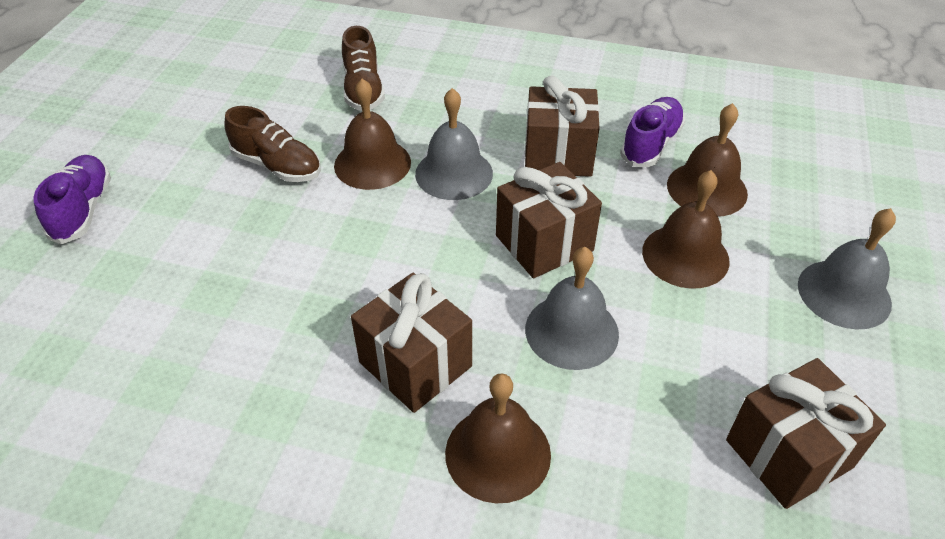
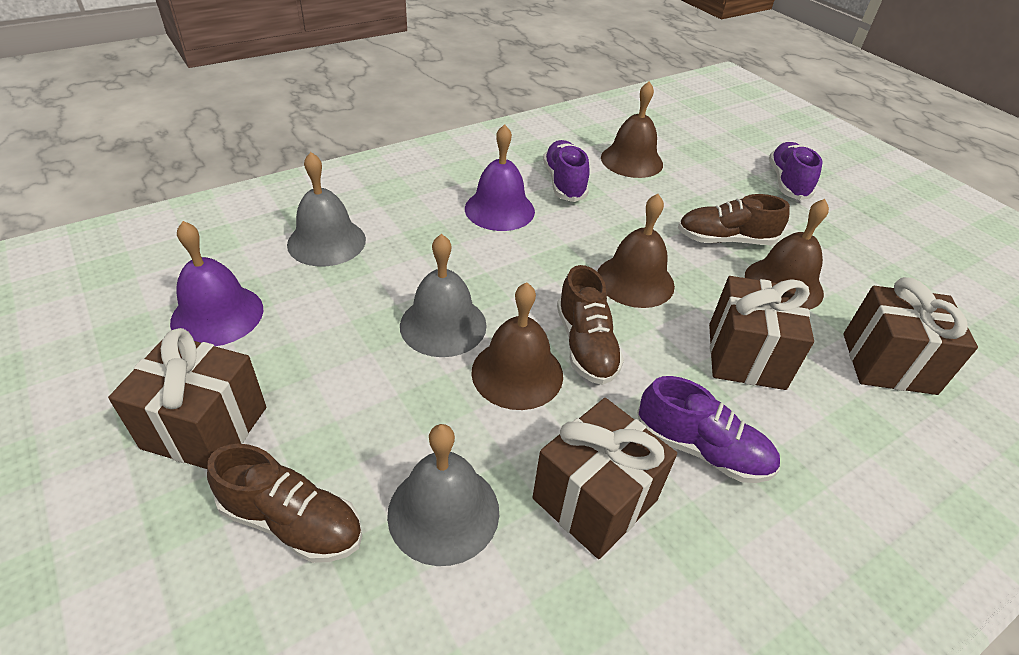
brown shoe: 2 -> 3
purple bell: 0 -> 2
purple shoe: 2 -> 3

